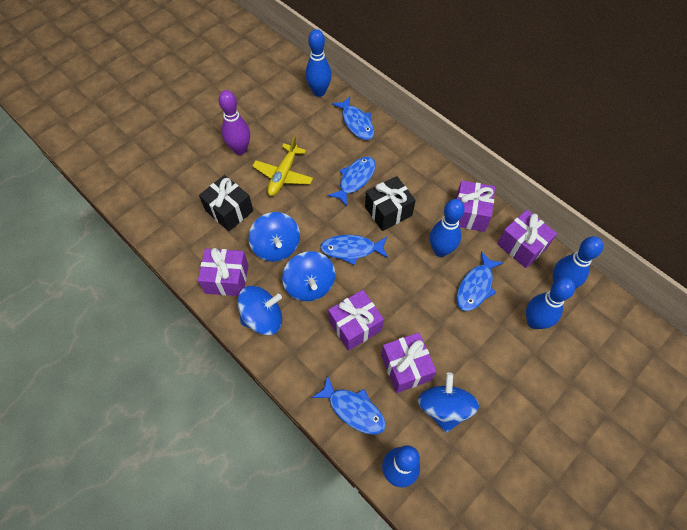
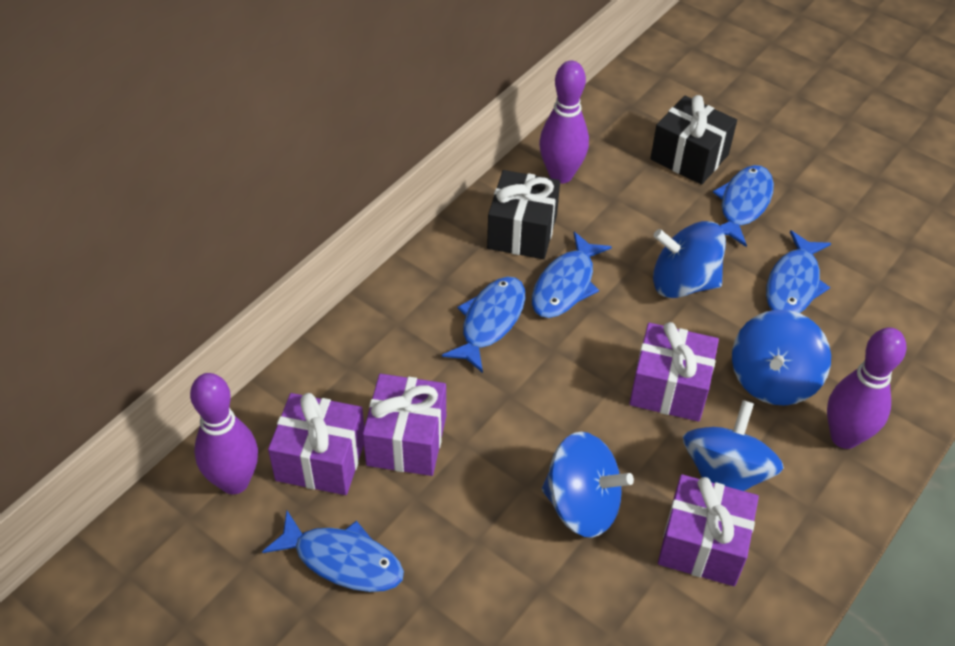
blue bowling pin: 5 -> 0
purple bowling pin: 1 -> 3
purple gift: 5 -> 4
yellow plane: 1 -> 0

